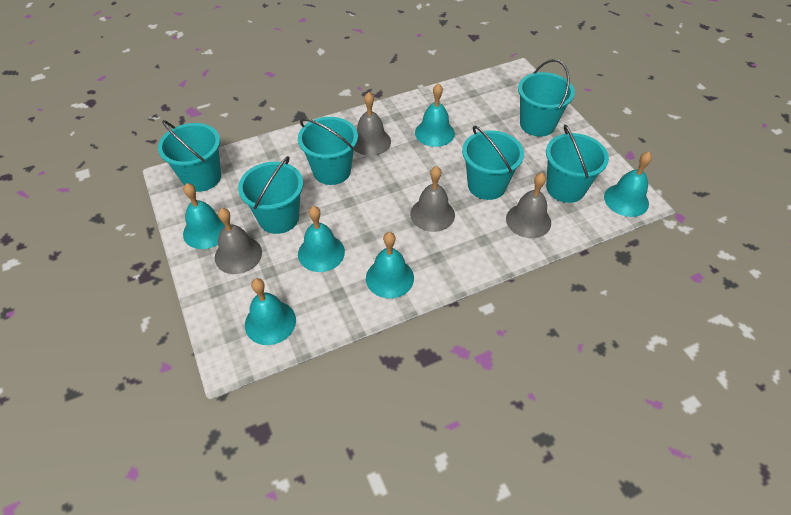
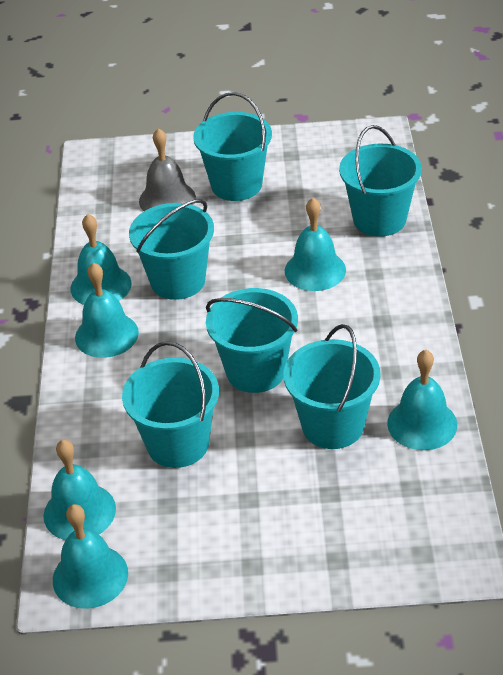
grey bell: 4 -> 1

